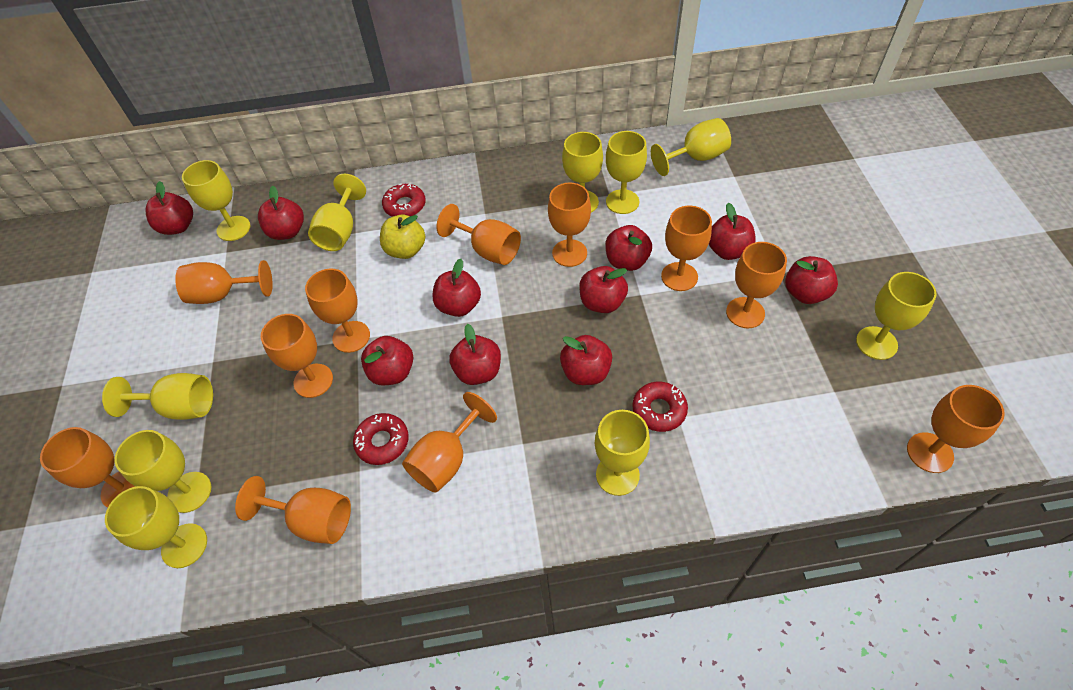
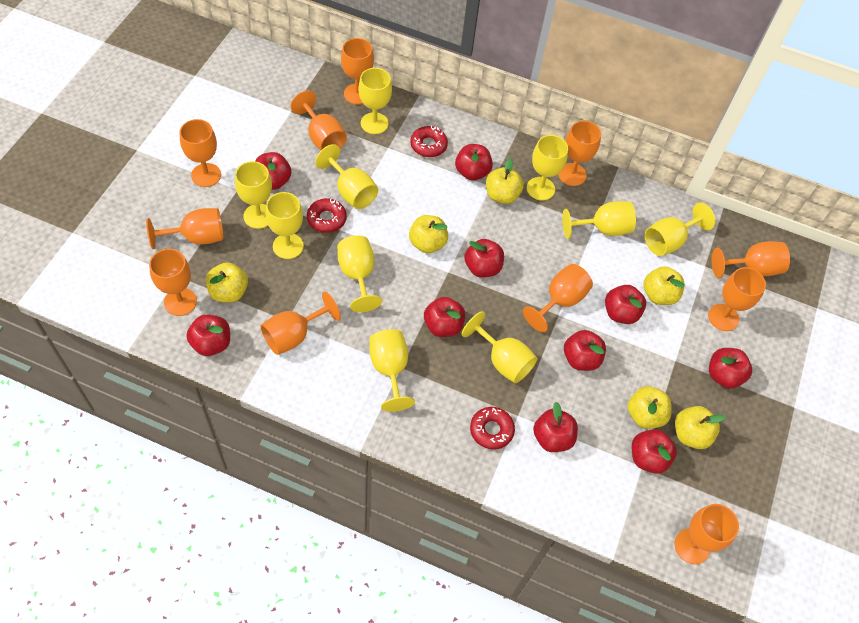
yellow apple: 1 -> 6

